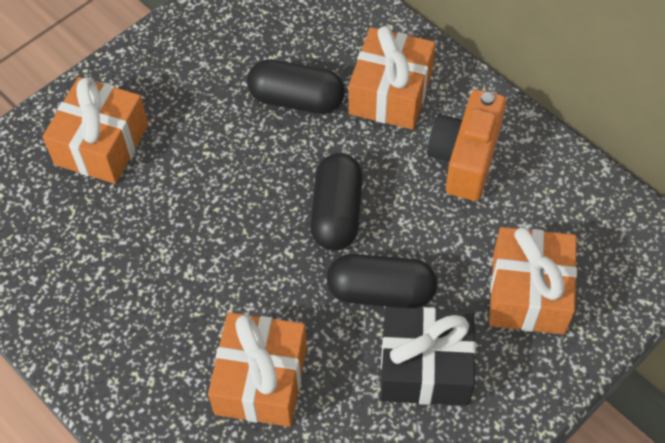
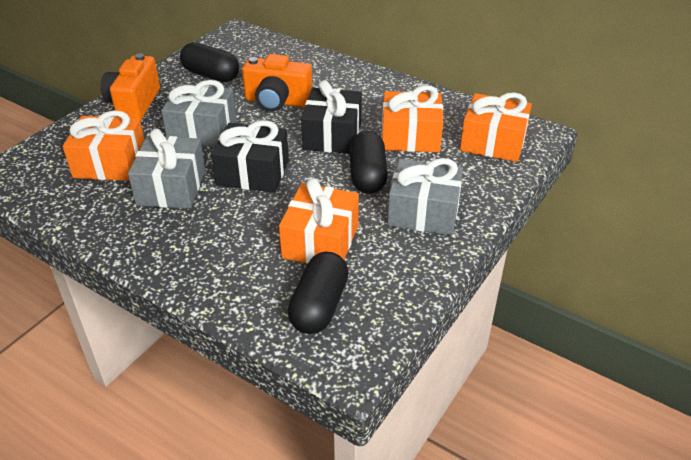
black gift: 1 -> 2
grey gift: 0 -> 3
orange camera: 1 -> 2

